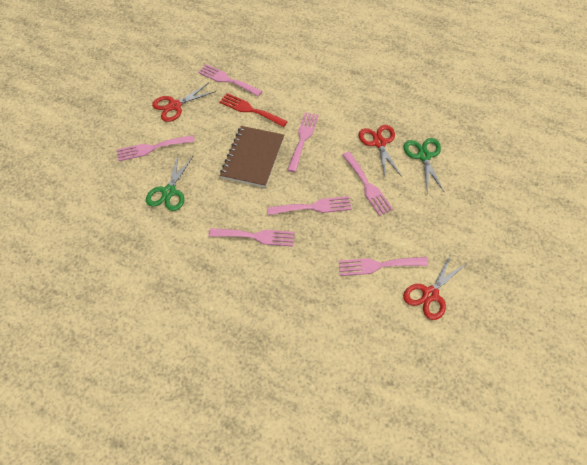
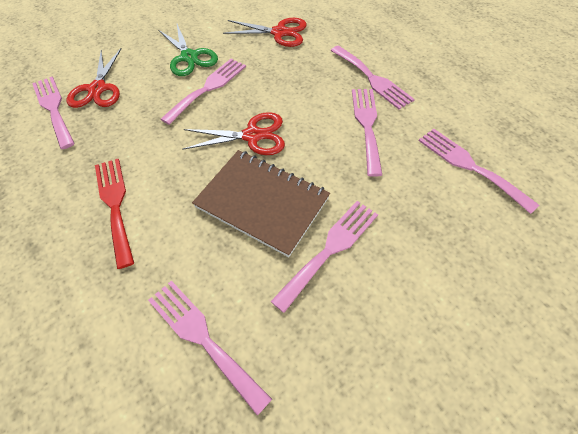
green scissors: 2 -> 1

